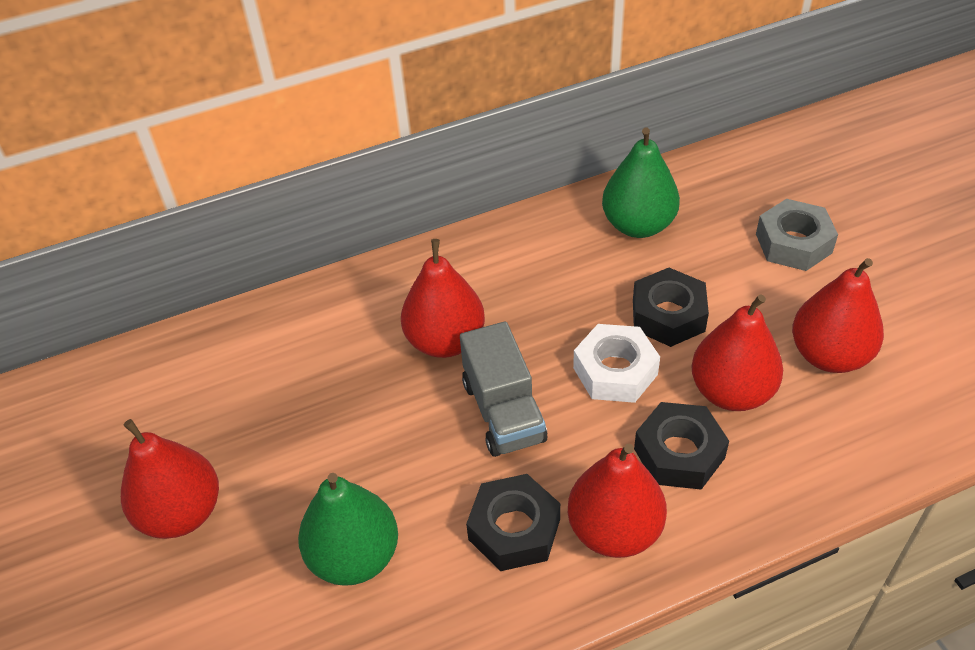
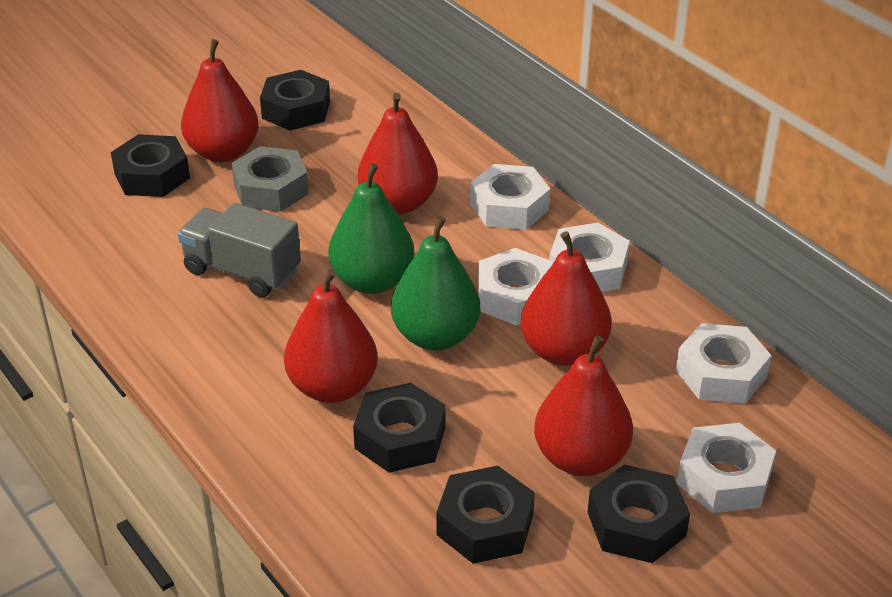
black nut: 3 -> 5
white nut: 1 -> 5

